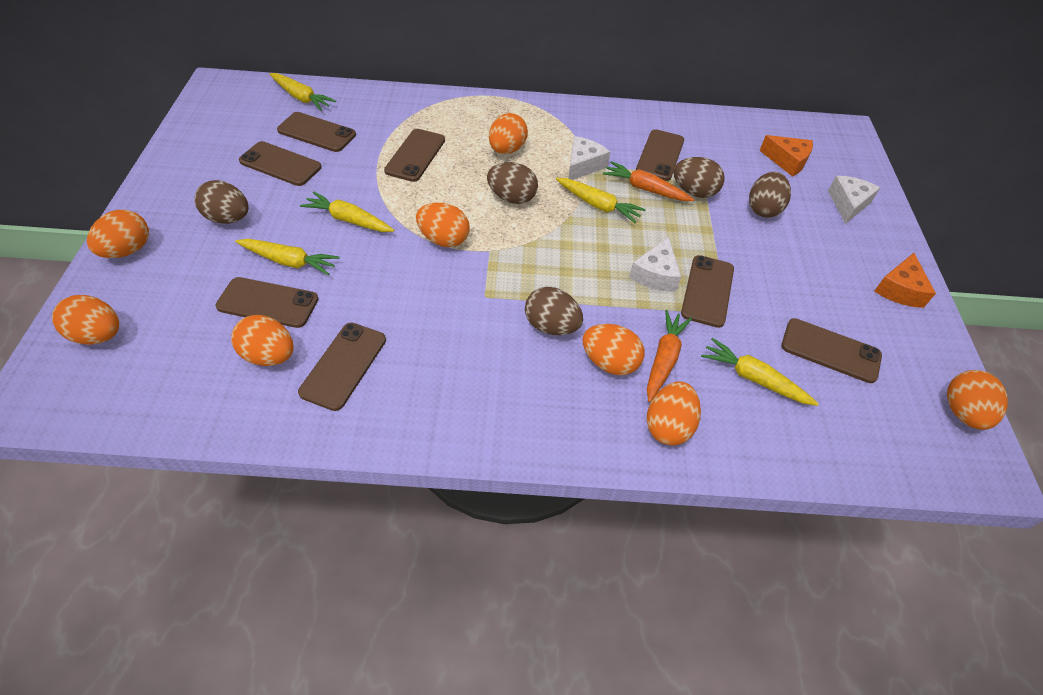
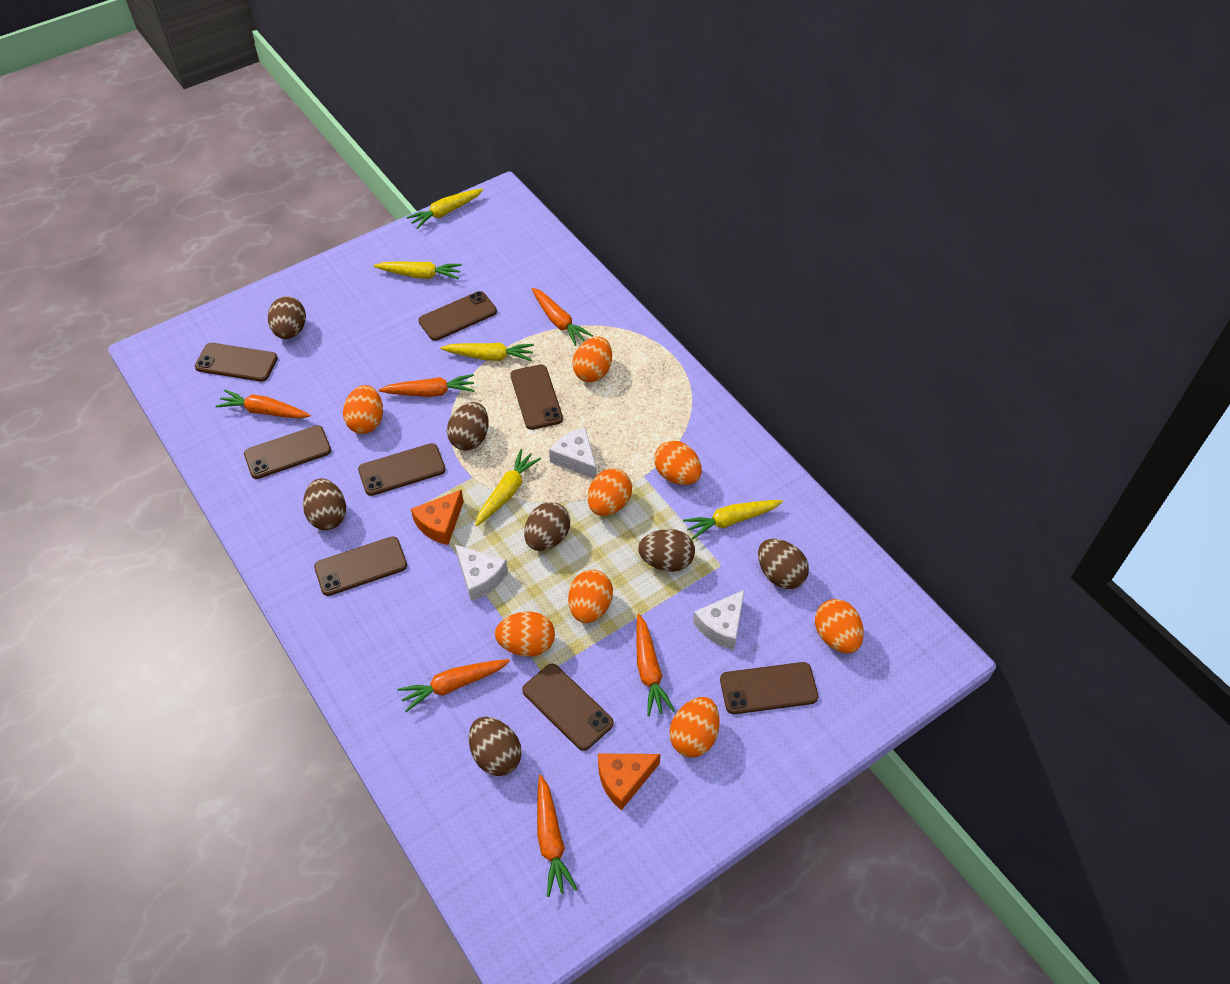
brown egg: 5 -> 7
orange carrot: 2 -> 6

